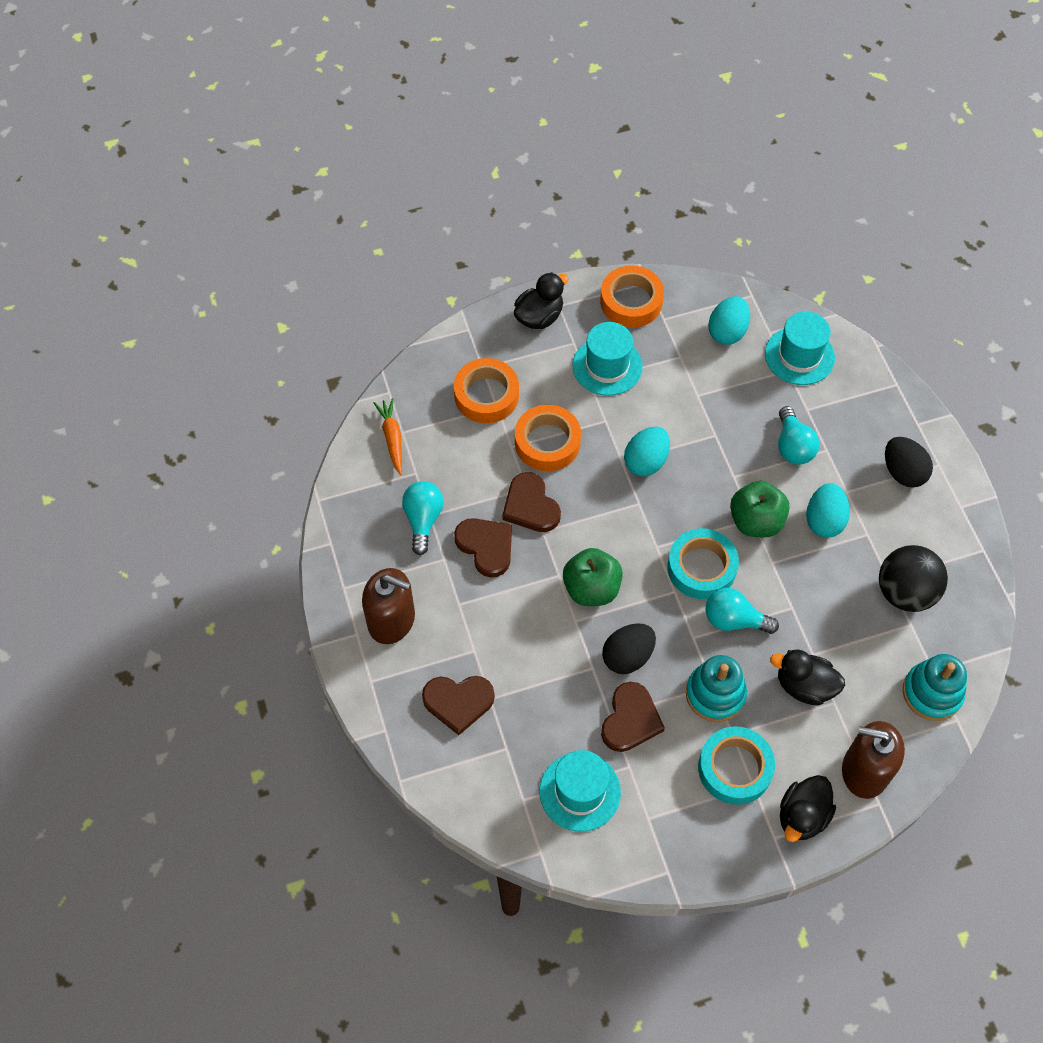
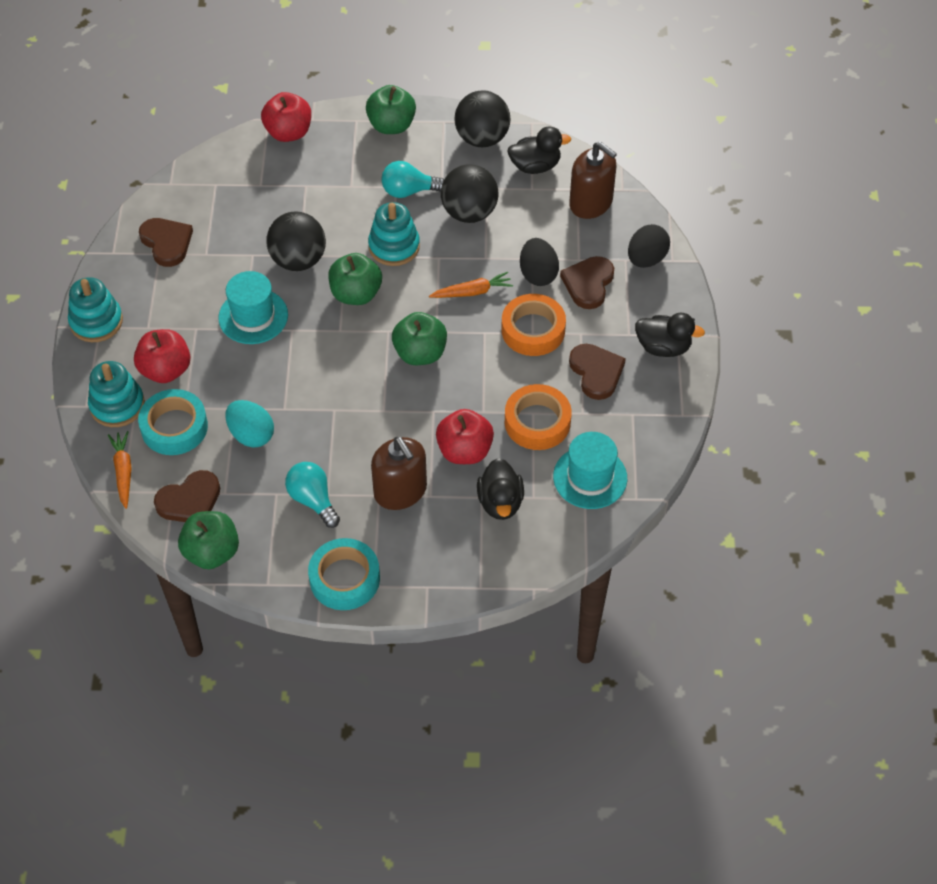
black ball: 1 -> 3
green apple: 2 -> 4
orange carrot: 1 -> 2
orange tape: 3 -> 2
red apple: 0 -> 3
turquoise egg: 3 -> 1
turquoise hat: 3 -> 2
turquoise light bulb: 3 -> 2
turquoise stacking toy: 2 -> 3

